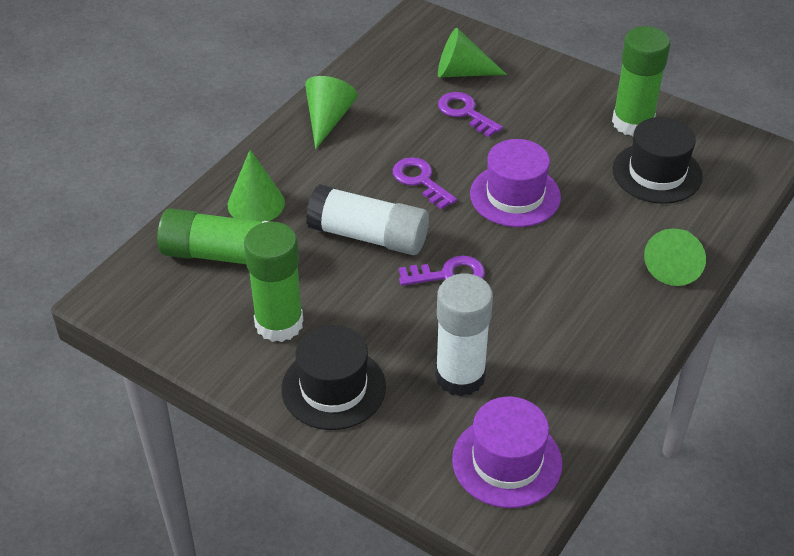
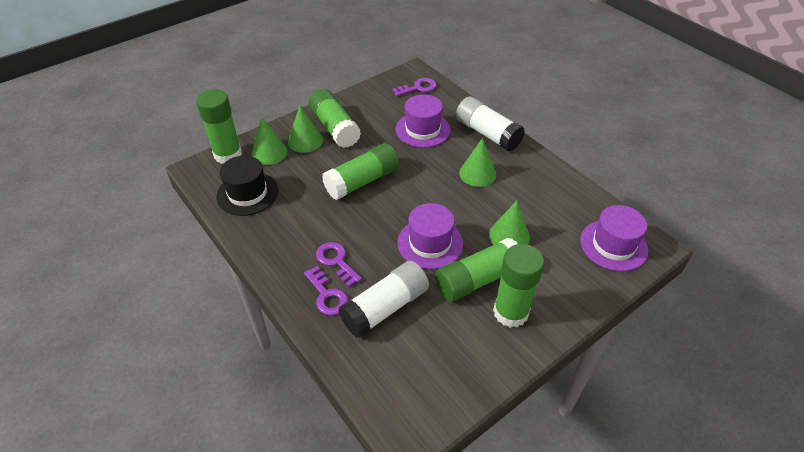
black hat: 2 -> 1
green glue stick: 3 -> 5
purple hat: 2 -> 3

